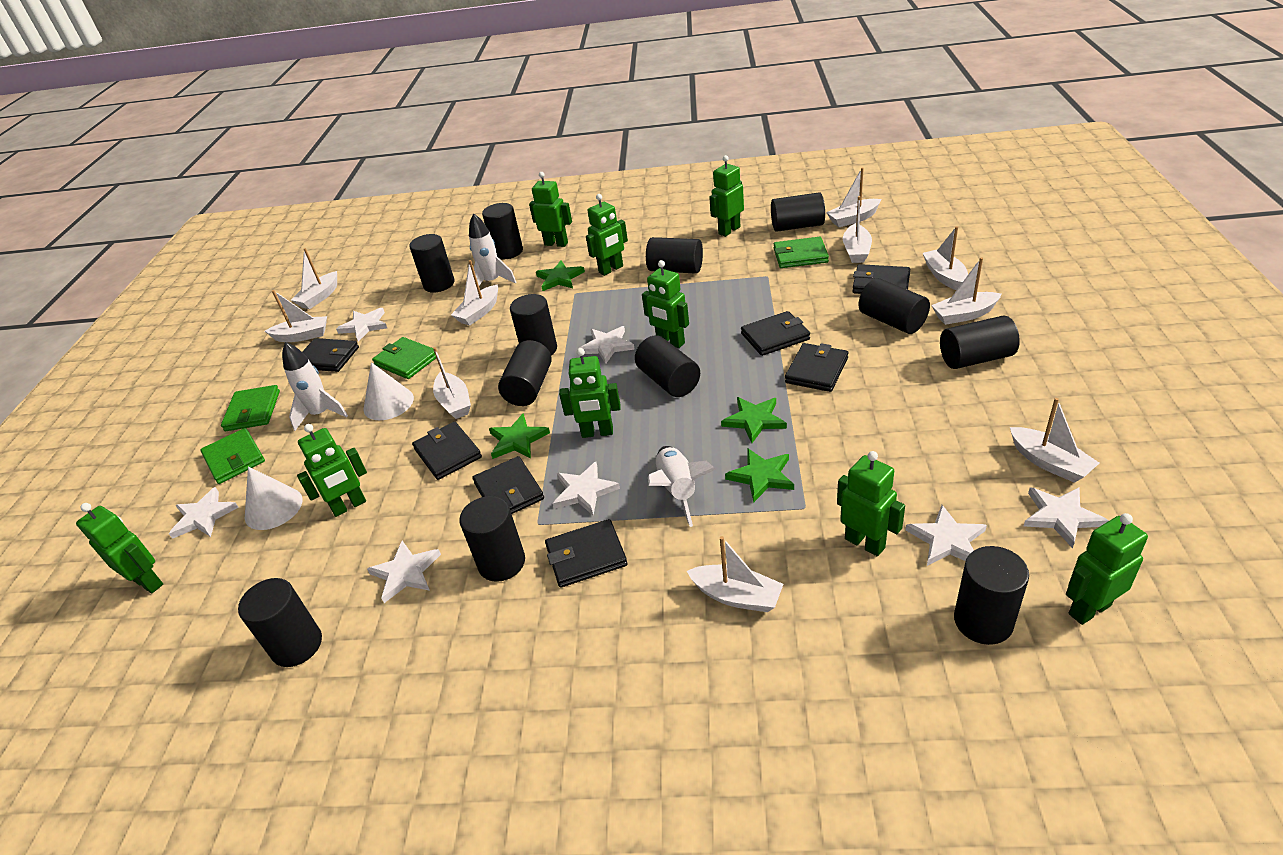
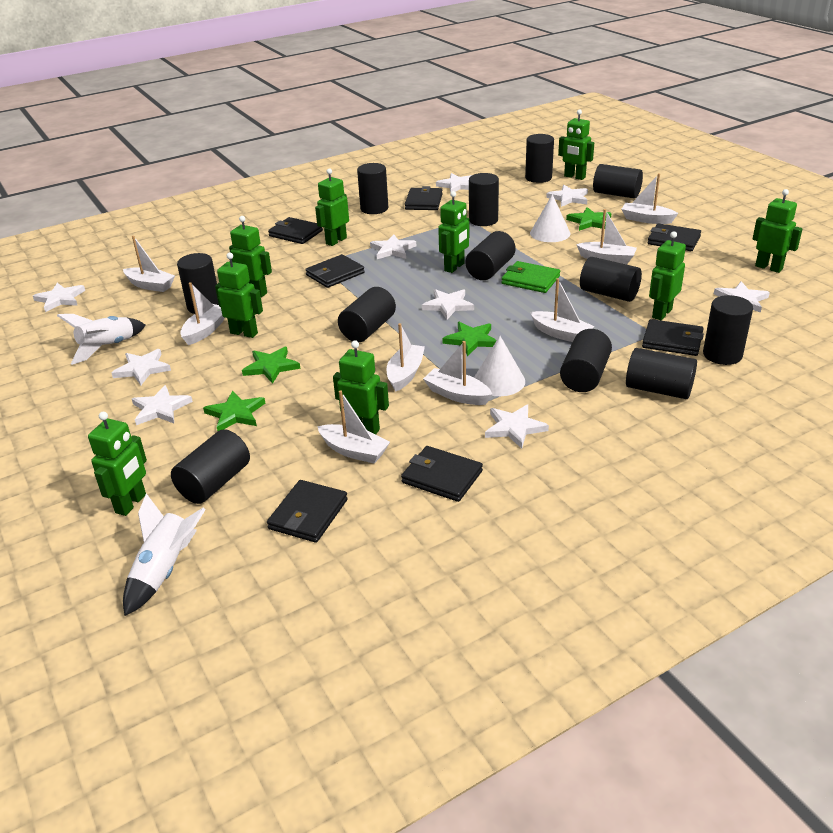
green wallet: 4 -> 1
white boat: 10 -> 8
white rocket: 3 -> 2
white star: 7 -> 9

